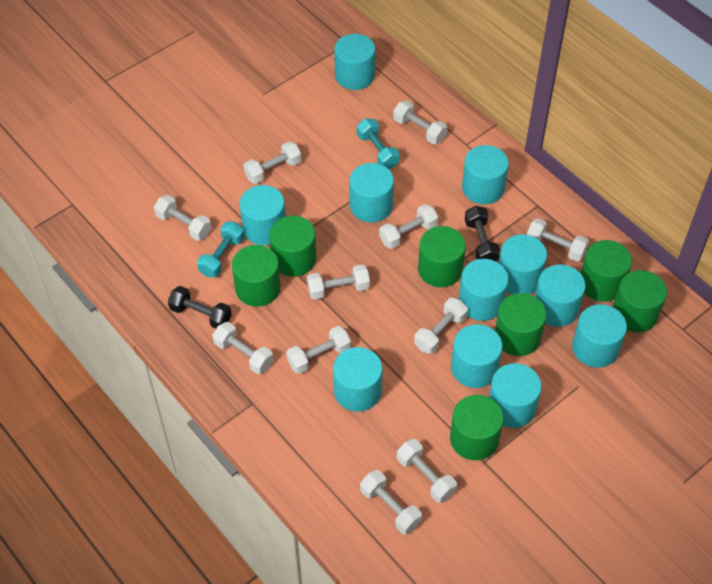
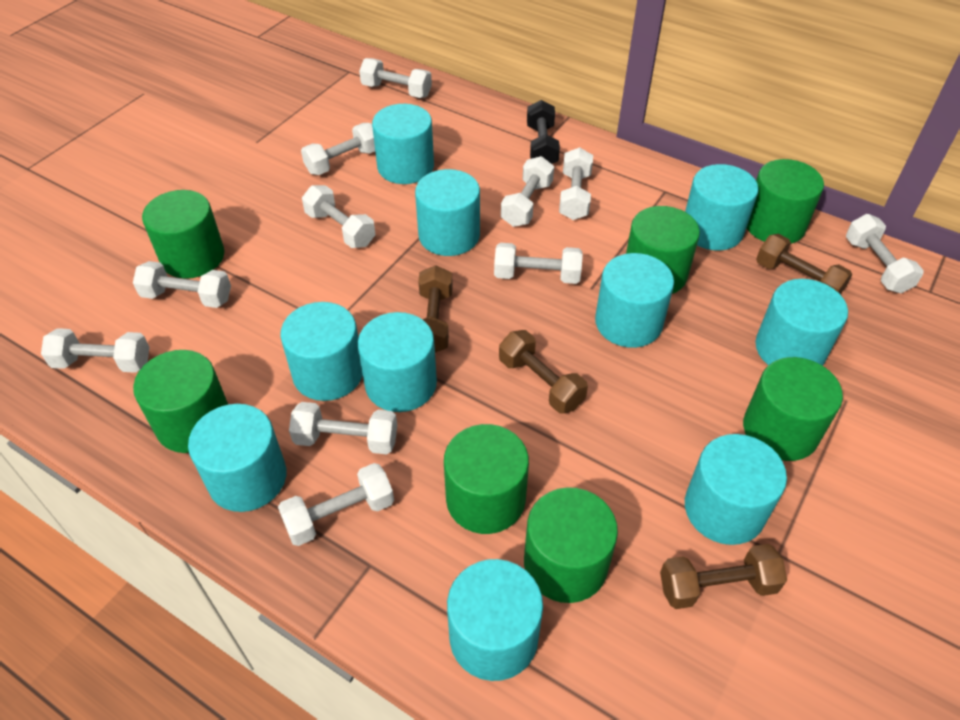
black dumbbell: 2 -> 1
brown dumbbell: 0 -> 4
turquoise cylinder: 11 -> 10
turquoise dumbbell: 2 -> 0

